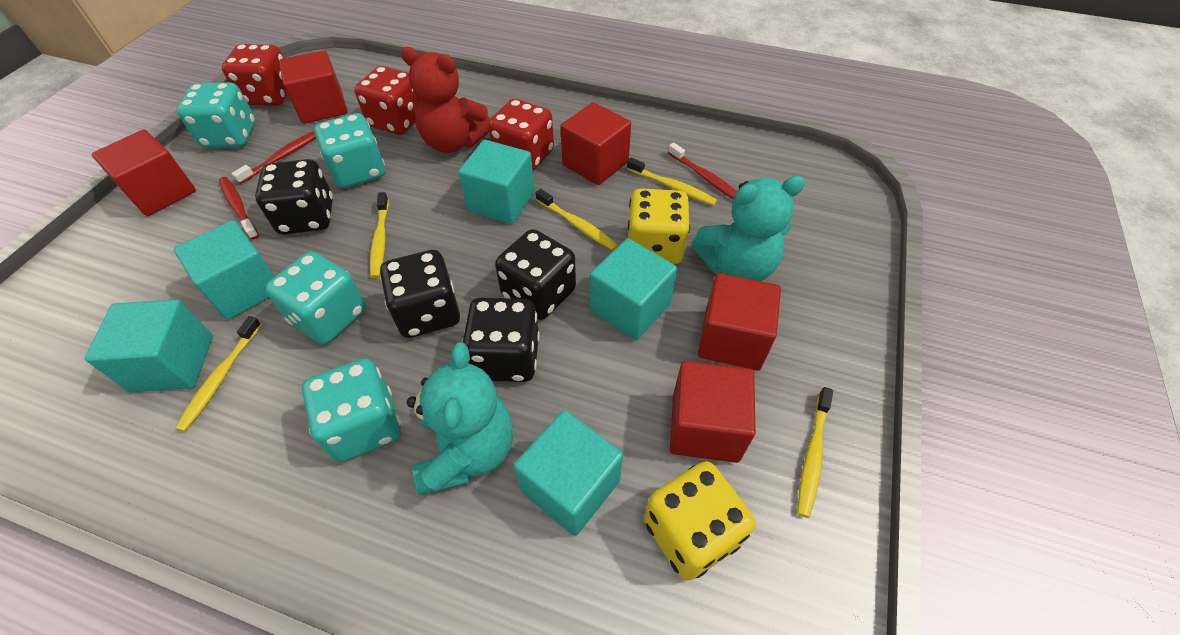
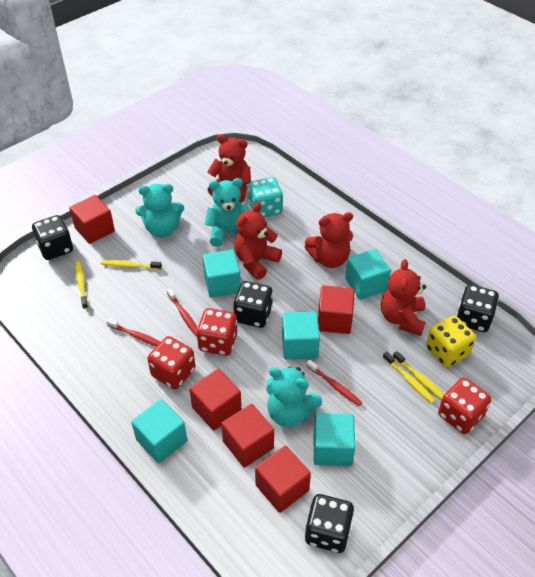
red teddy bear: 1 -> 4
turquoise dice: 4 -> 1
turquoise teddy bear: 2 -> 3
yellow dice: 2 -> 1
yellow toothbrush: 5 -> 4

